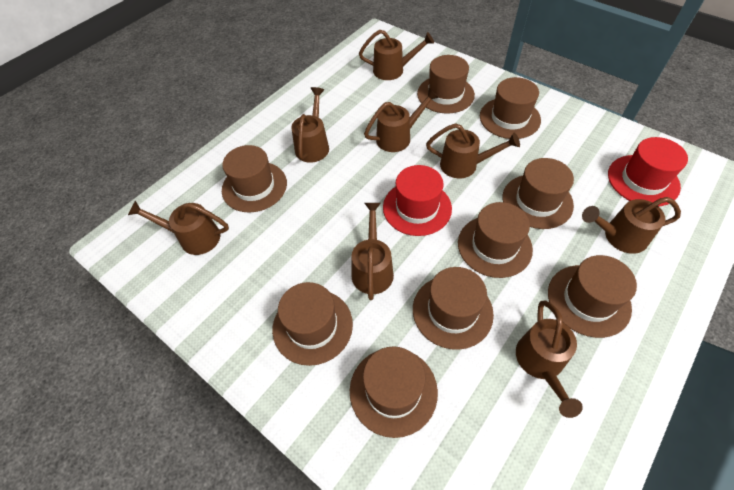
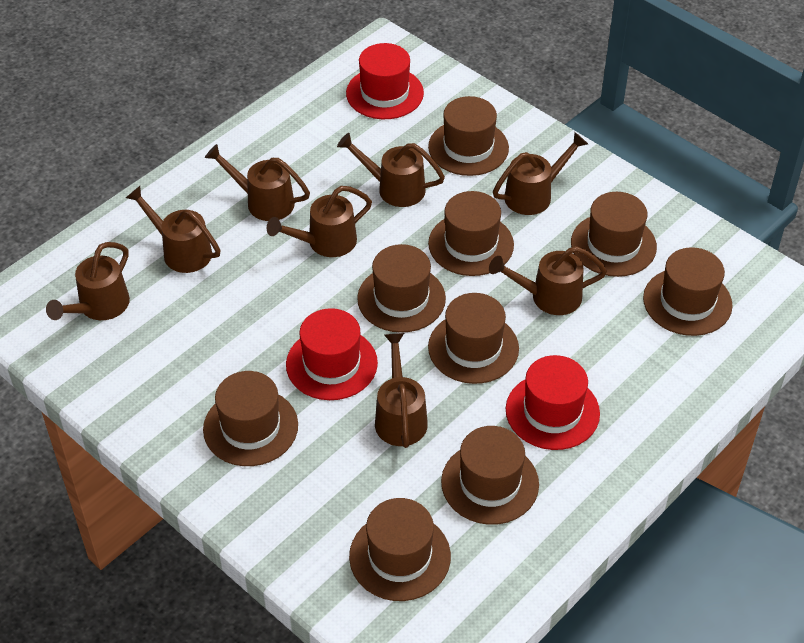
red hat: 2 -> 3

